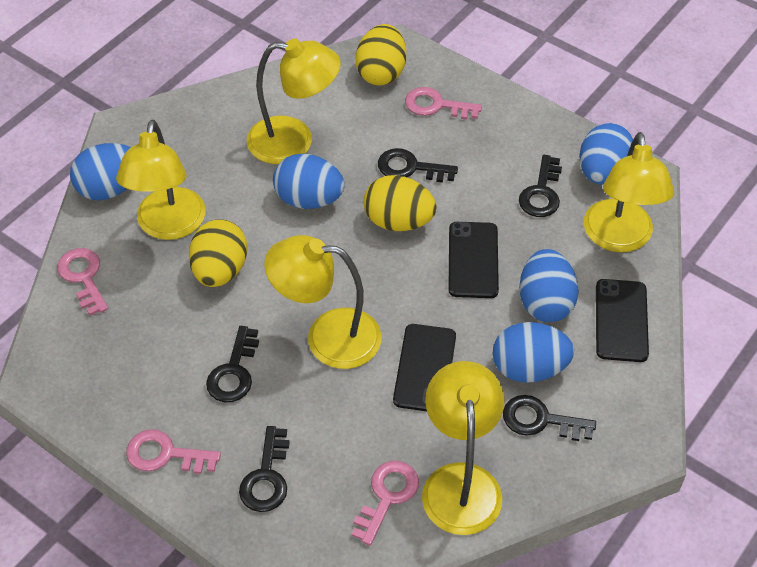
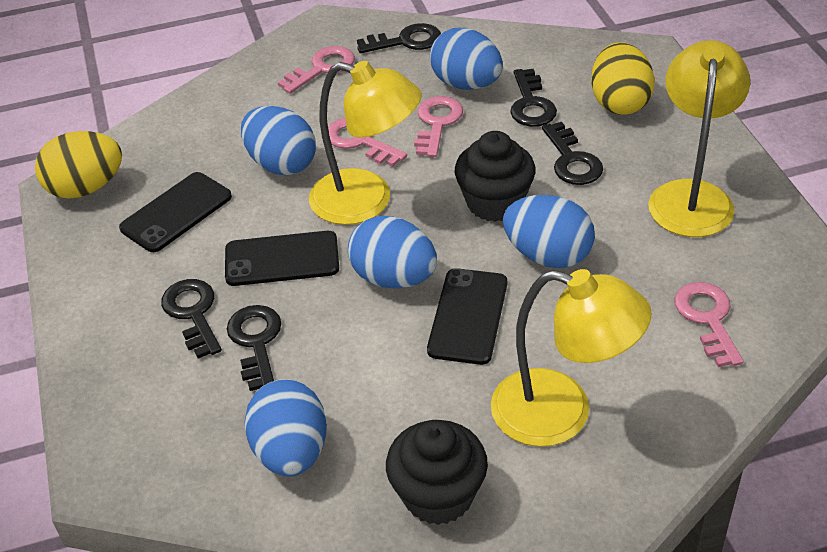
black cupcake: 0 -> 2
yellow egg: 3 -> 2
yellow lamp: 5 -> 3

